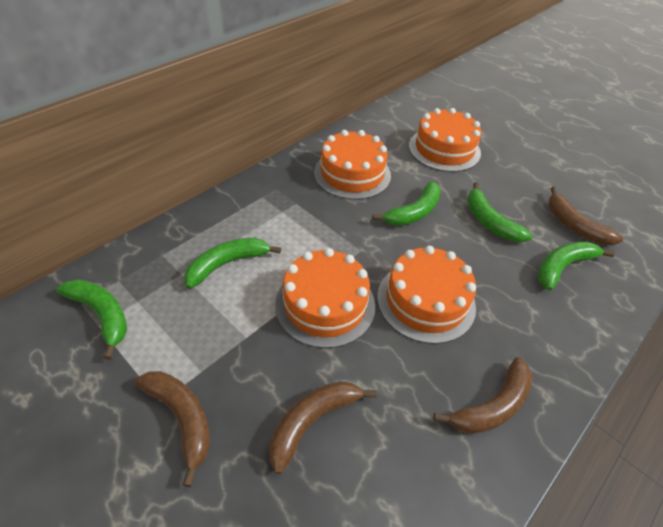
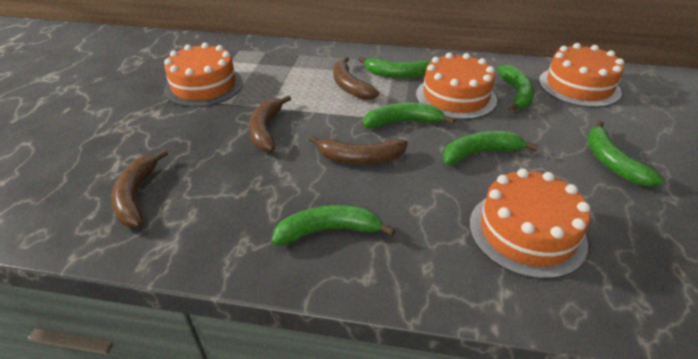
green banana: 5 -> 6

